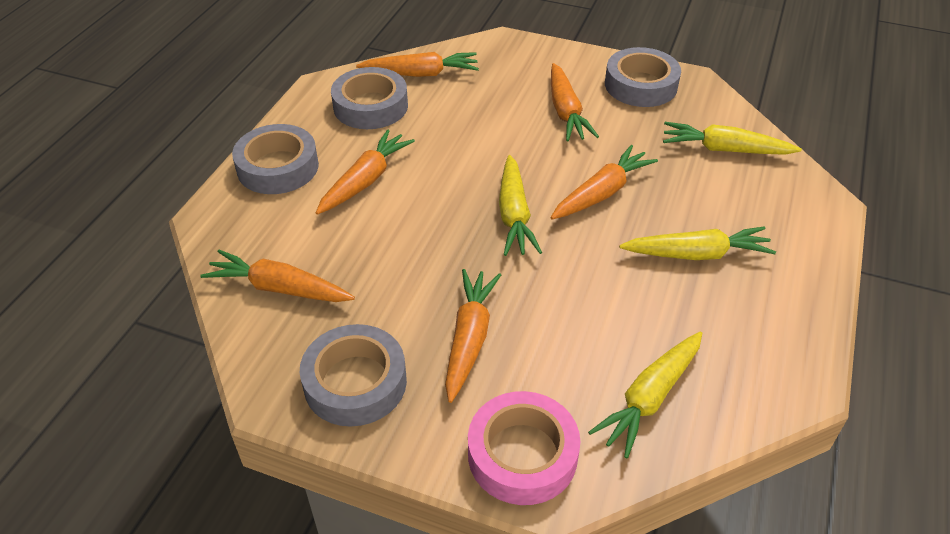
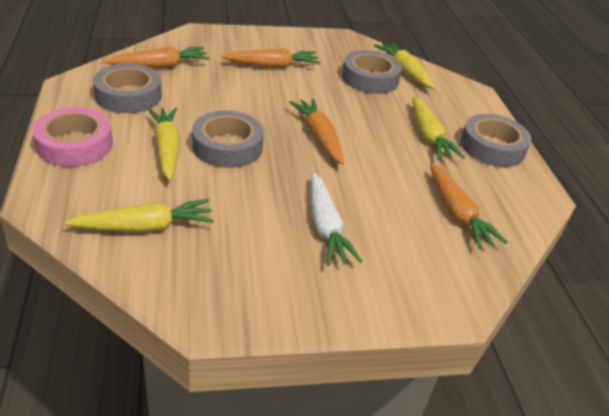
orange carrot: 6 -> 4
white carrot: 0 -> 1

